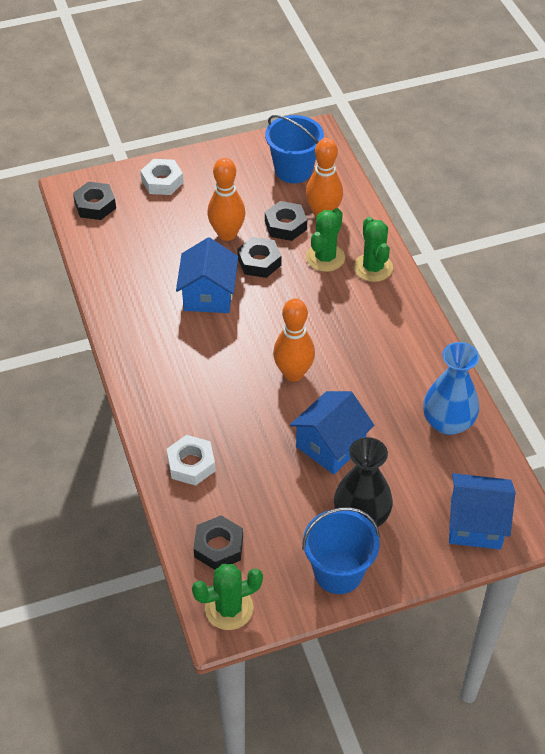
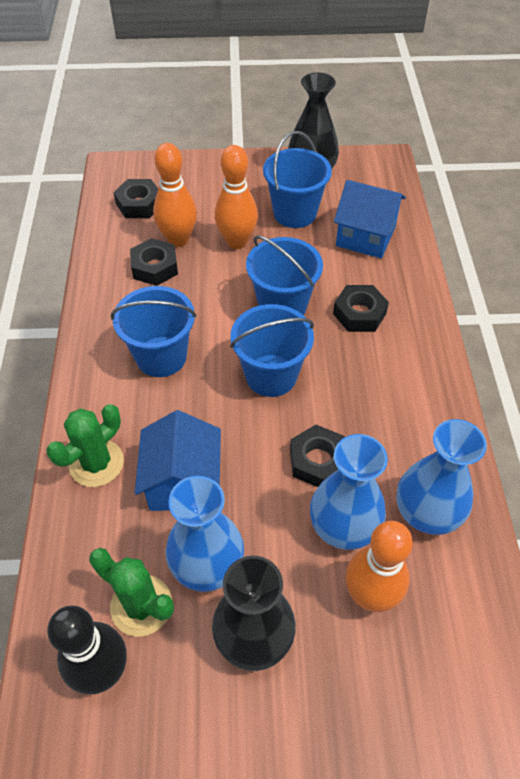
black bowling pin: 0 -> 1
black vase: 1 -> 2
blue bucket: 2 -> 4
blue house: 3 -> 2
blue vase: 1 -> 3
green cactus: 3 -> 2
white nut: 2 -> 0

